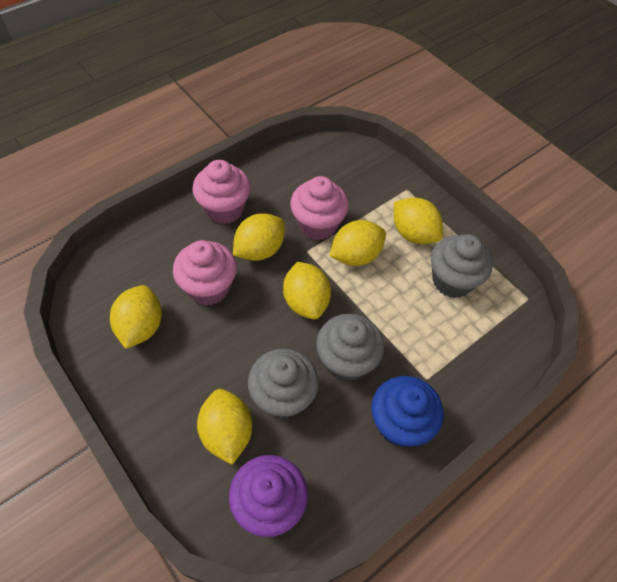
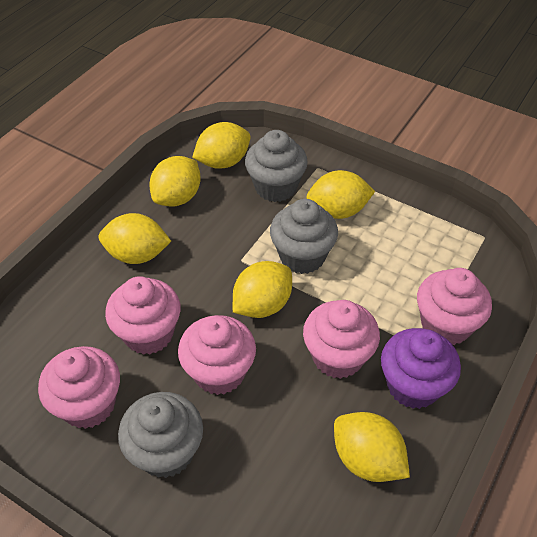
blue cupcake: 1 -> 0
pink cupcake: 3 -> 5

